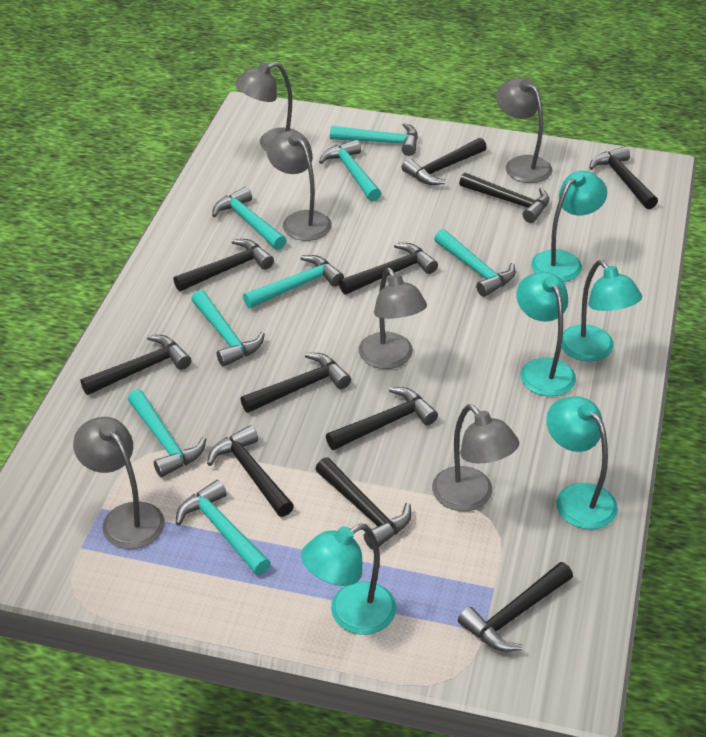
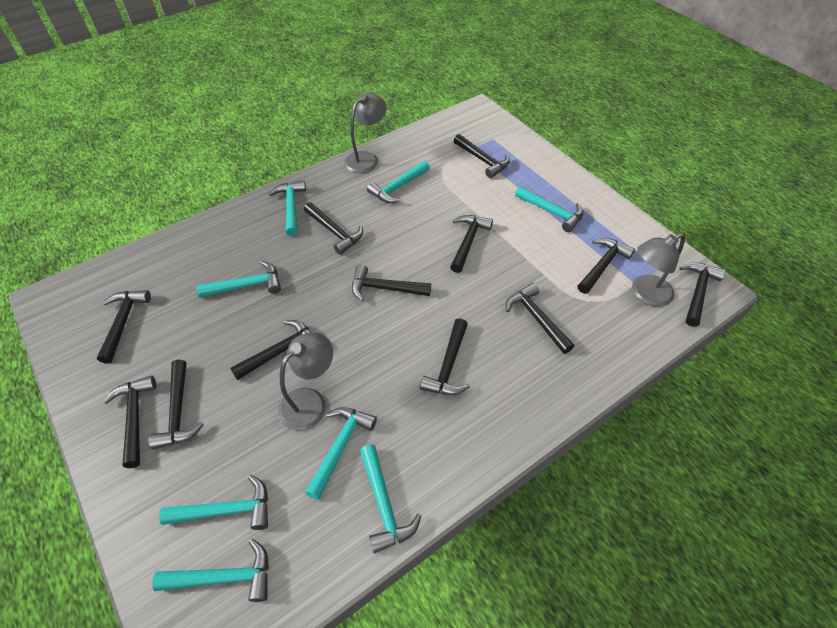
black hammer: 11 -> 12
grey lamp: 6 -> 3
turquoise lamp: 5 -> 0

